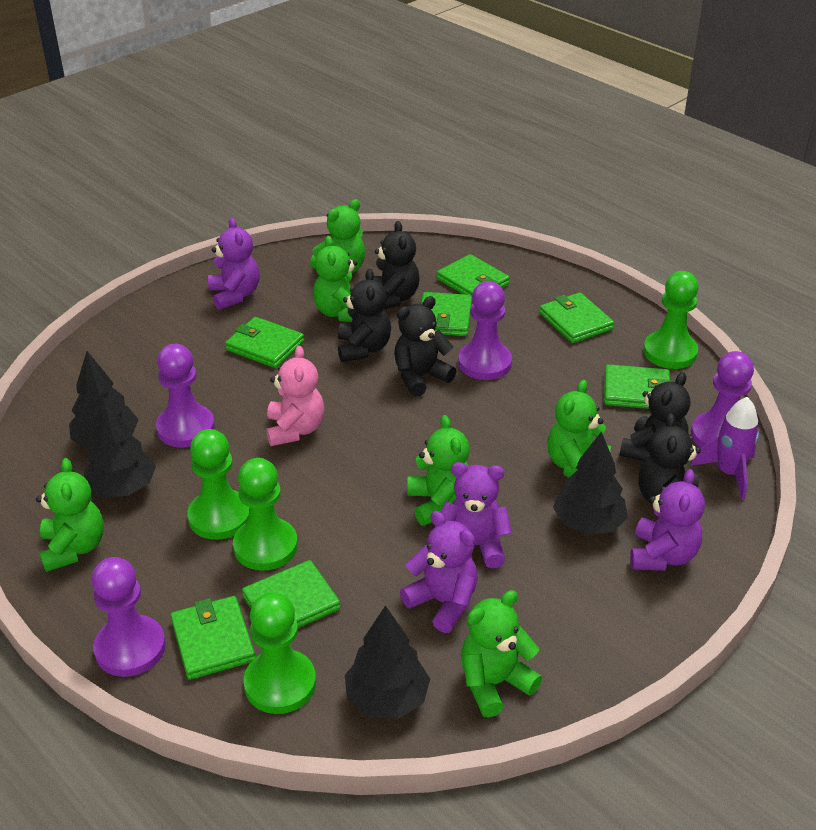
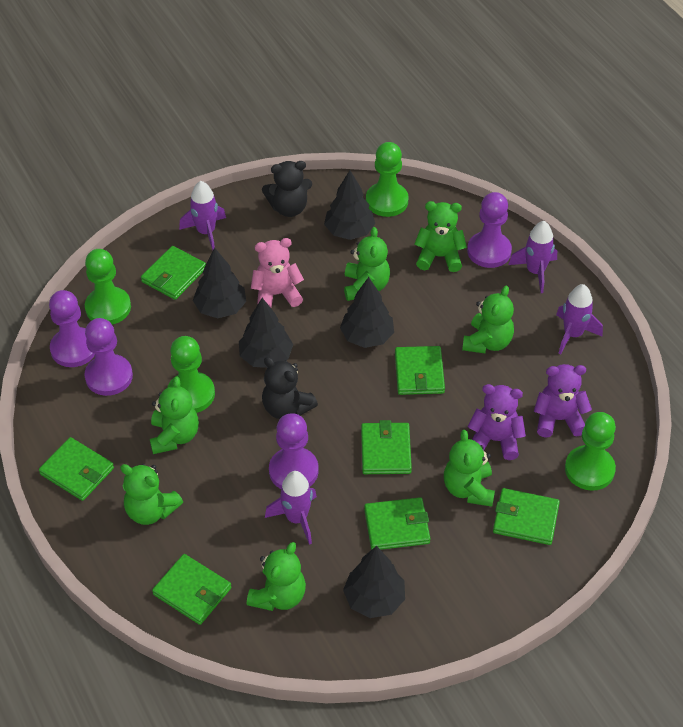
black teddy bear: 5 -> 2
black tree: 4 -> 5
green teddy bear: 6 -> 7
purple rocket: 1 -> 4
purple teddy bear: 4 -> 2

